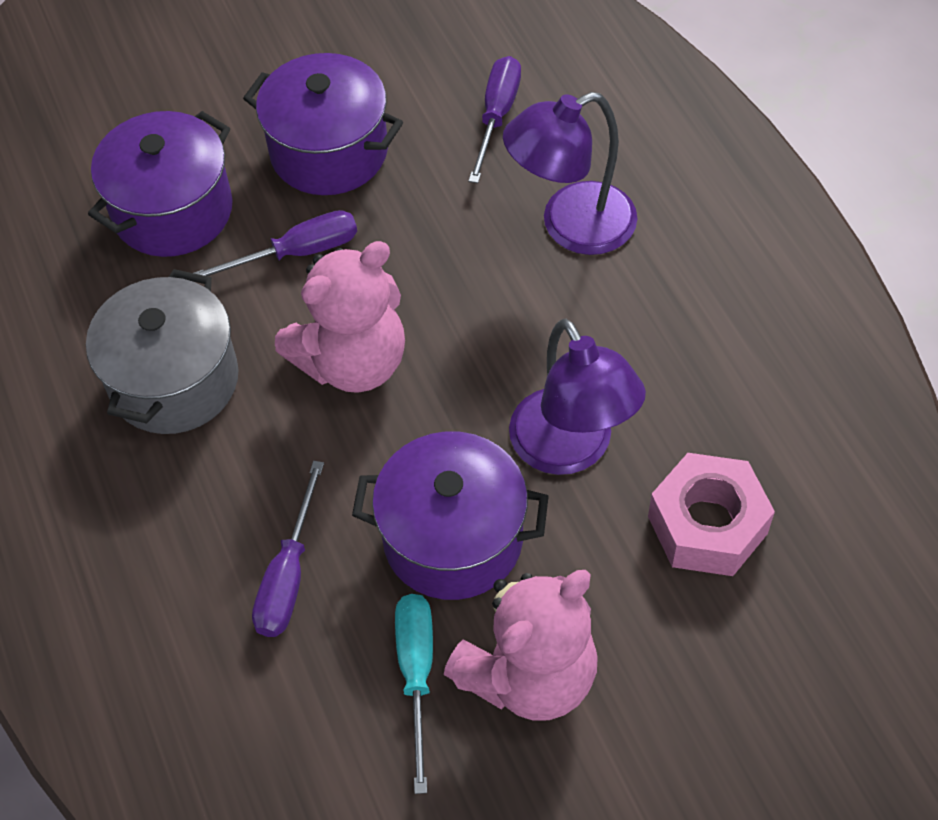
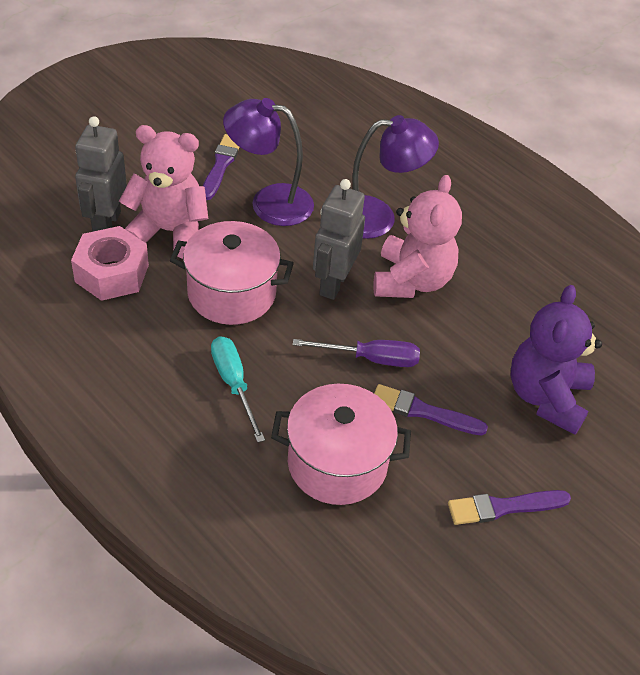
grey pot: 1 -> 0
grey robot: 0 -> 2
pink pot: 0 -> 2
purple brush: 0 -> 3
purple pot: 3 -> 0
purple screwdriver: 3 -> 1
purple teddy bear: 0 -> 1

